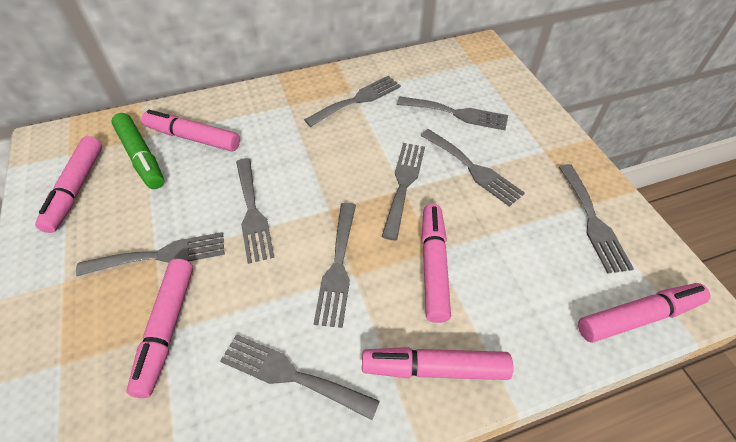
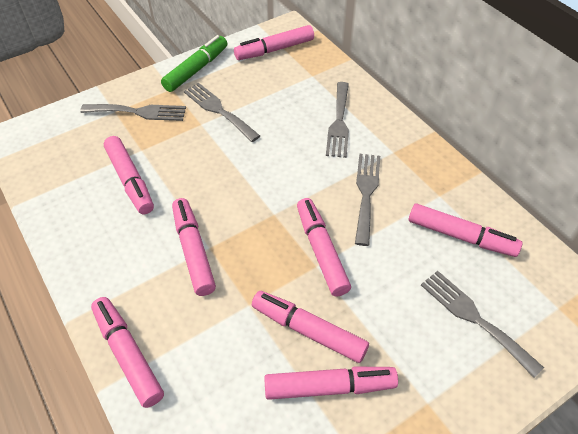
grey fork: 9 -> 5
pink marker: 6 -> 8

